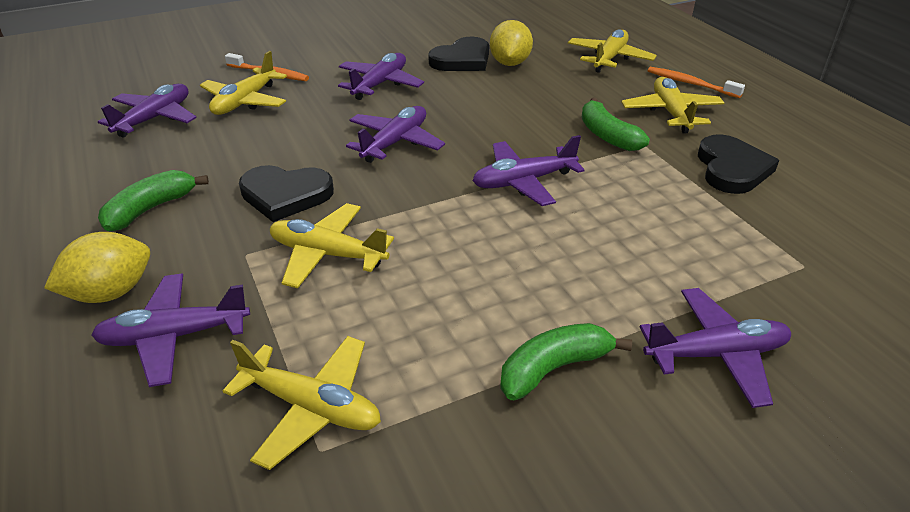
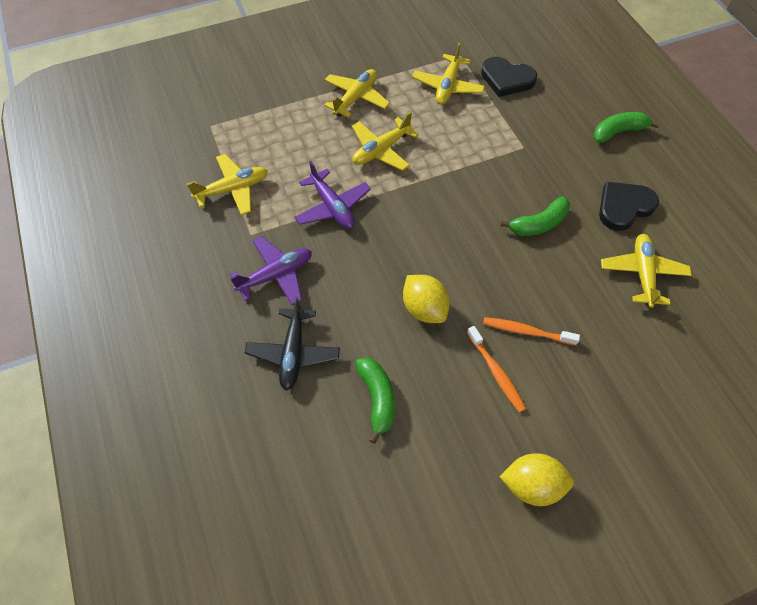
black heart: 3 -> 2
black plane: 0 -> 1
purple plane: 6 -> 2

